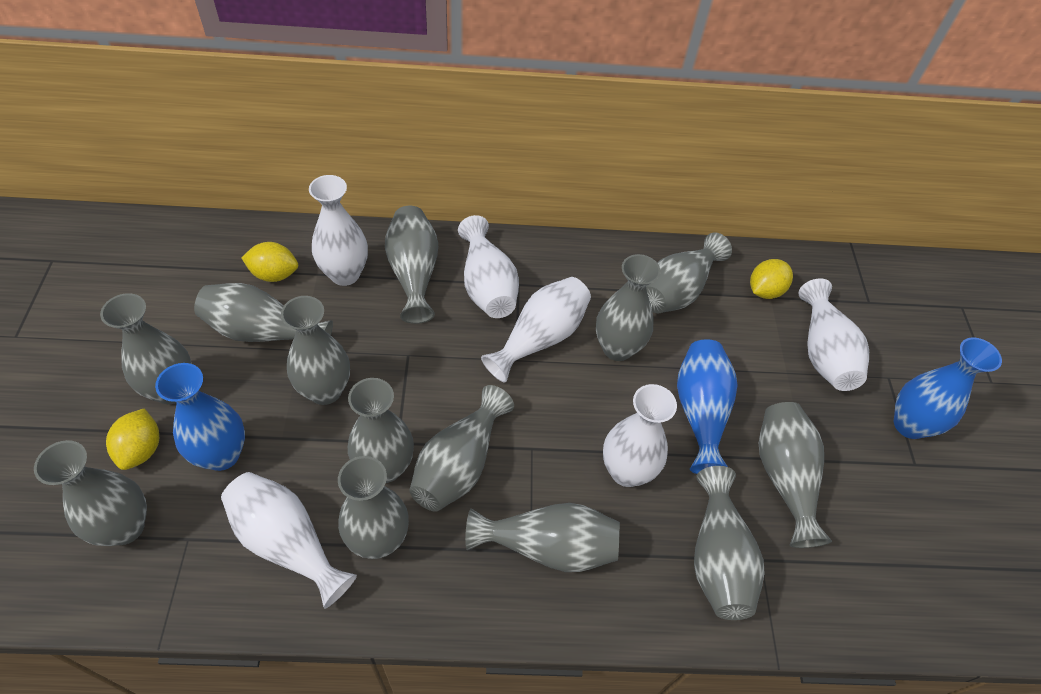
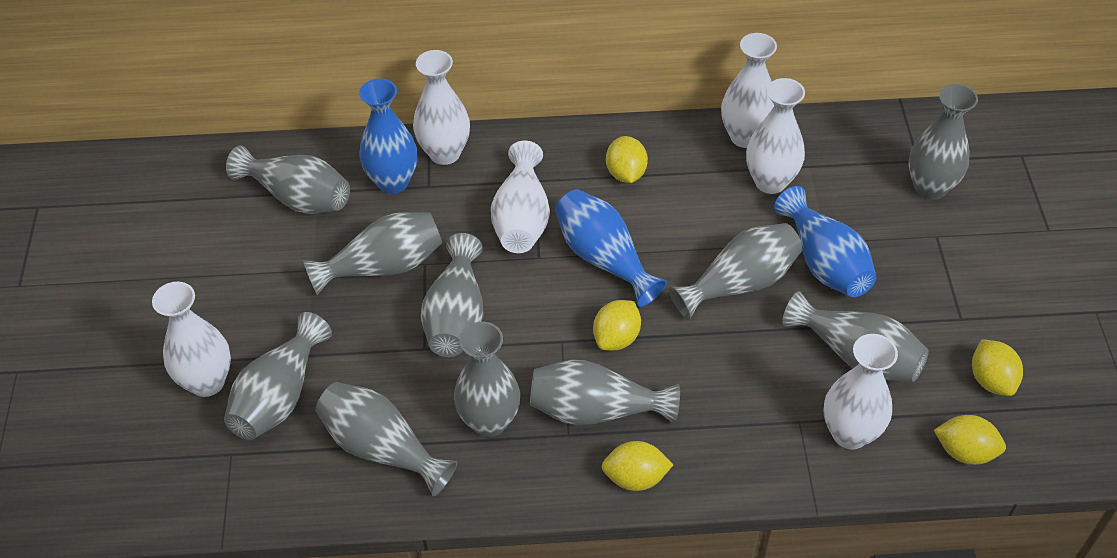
grey vase: 13 -> 10
yellow lemon: 3 -> 5

